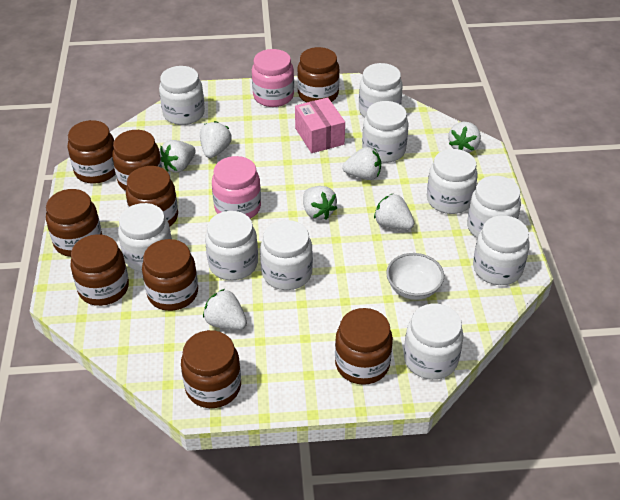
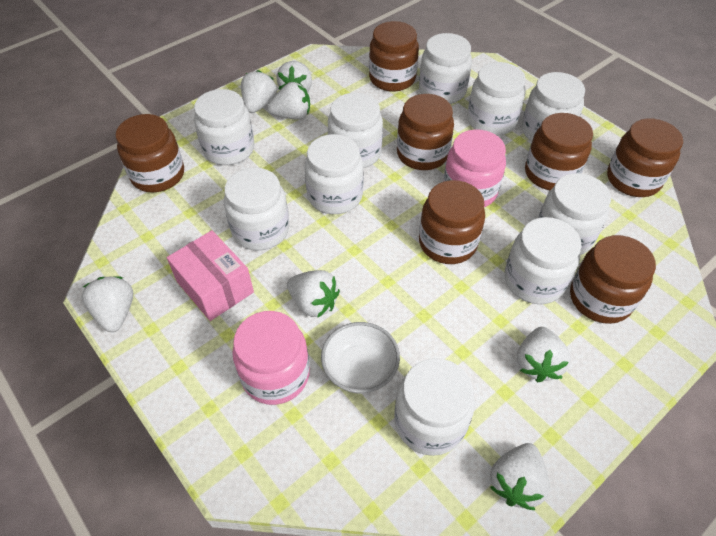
brown jar: 9 -> 7

